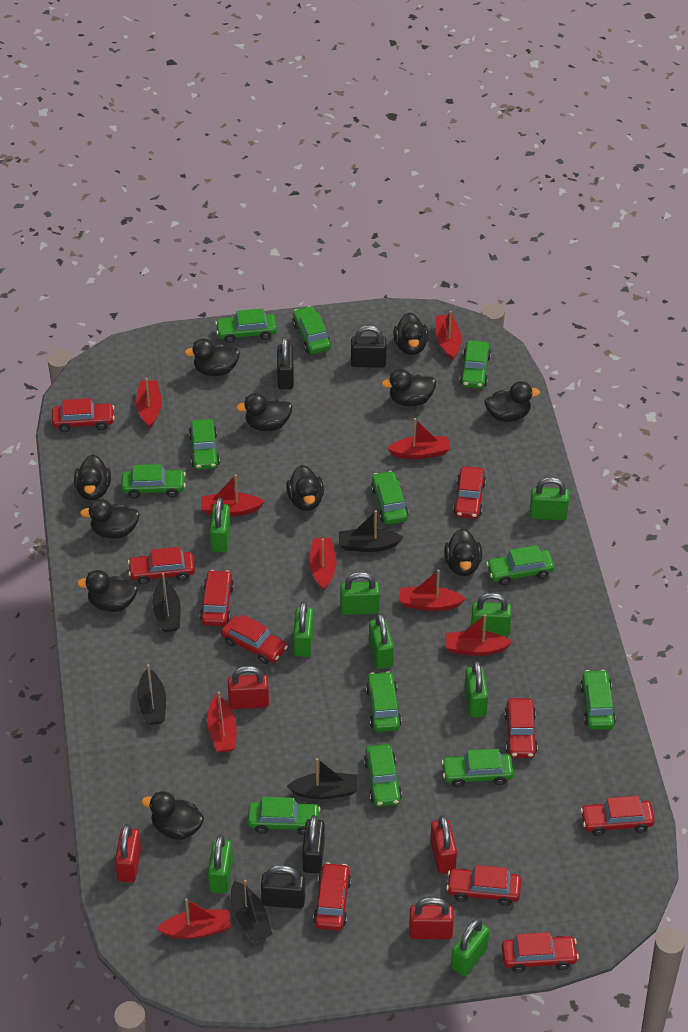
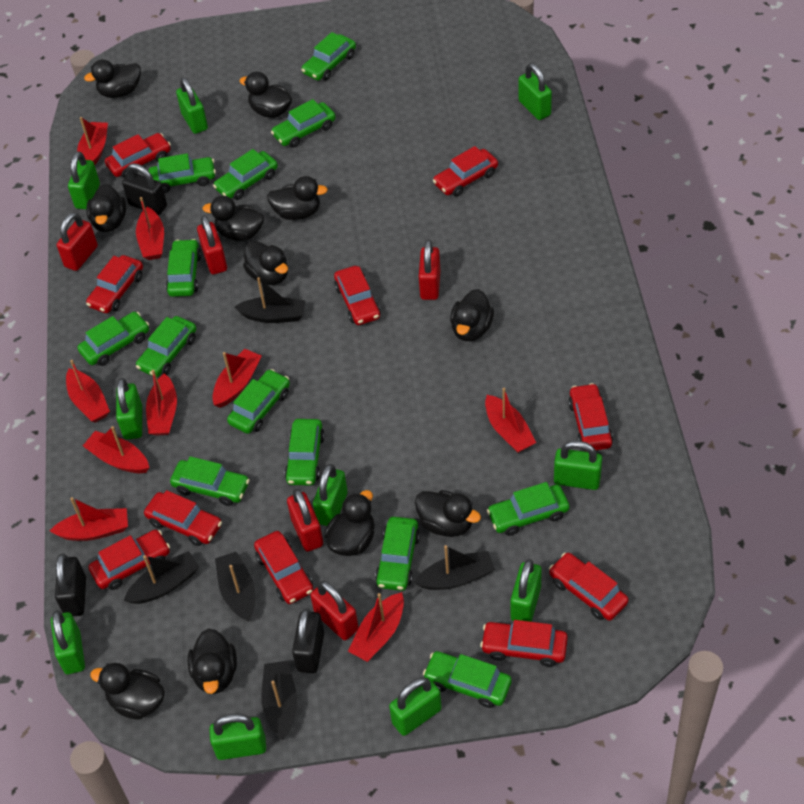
black padlock: 4 -> 3
green car: 12 -> 13
green padlock: 9 -> 10
red padlock: 4 -> 5

